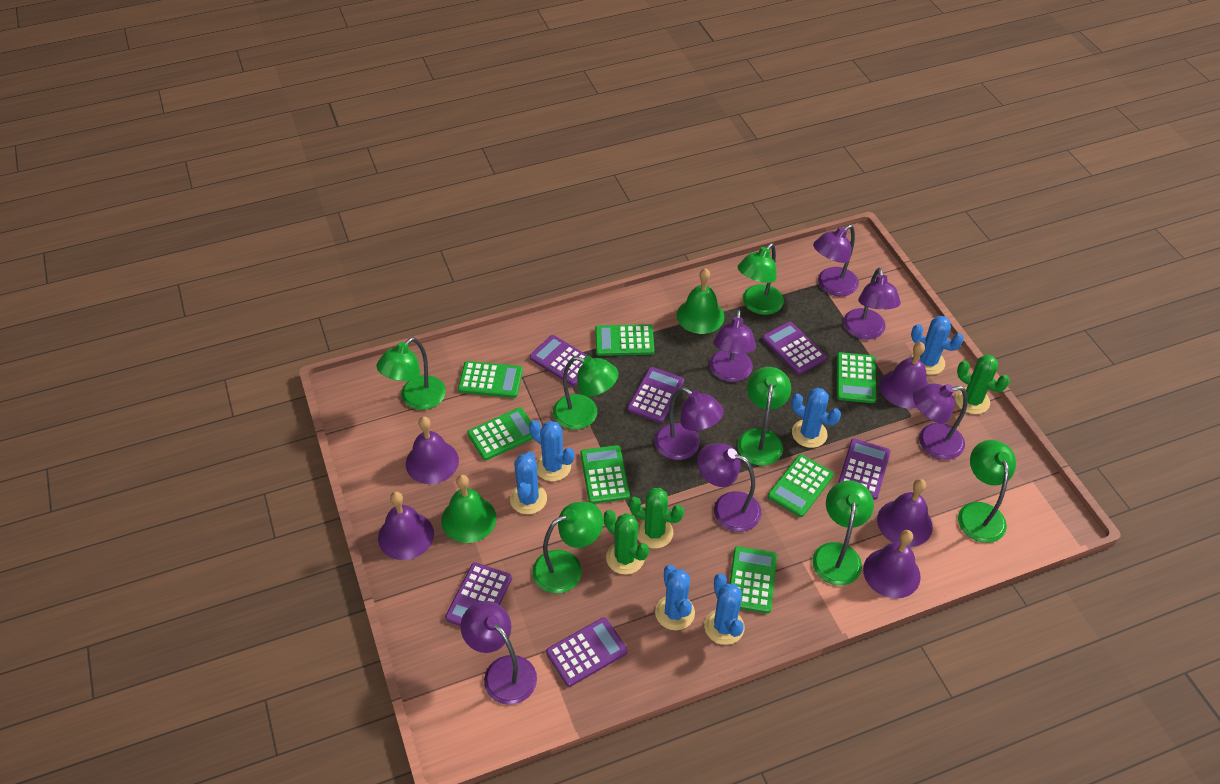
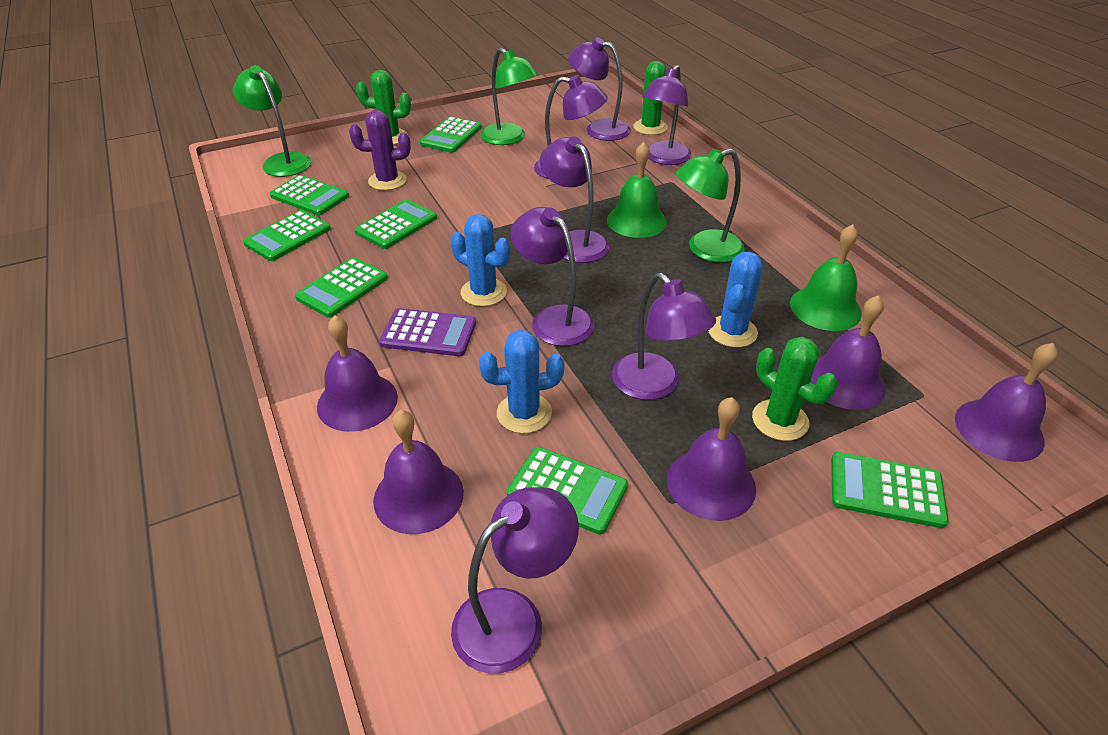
blue cactus: 6 -> 3
green lamp: 7 -> 3
purple cactus: 0 -> 1
purple calculator: 6 -> 1

